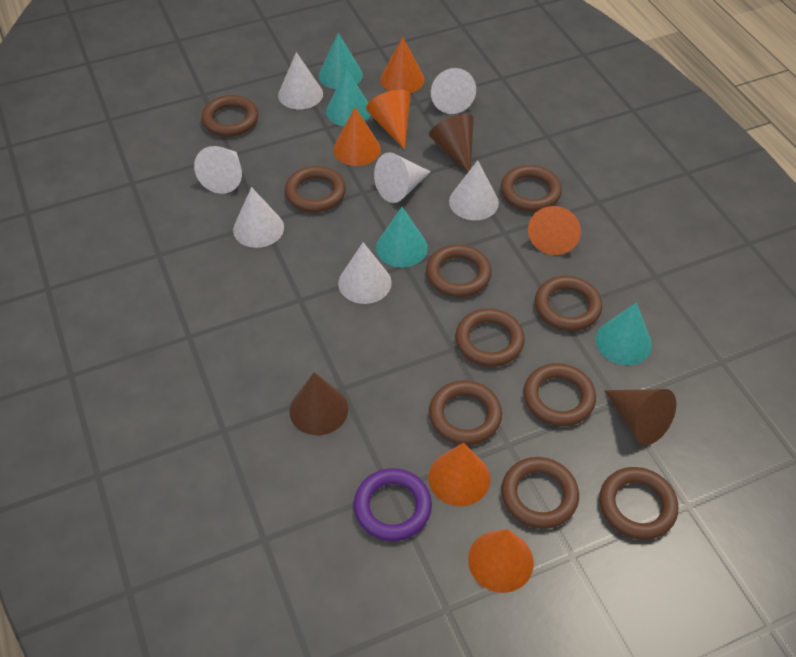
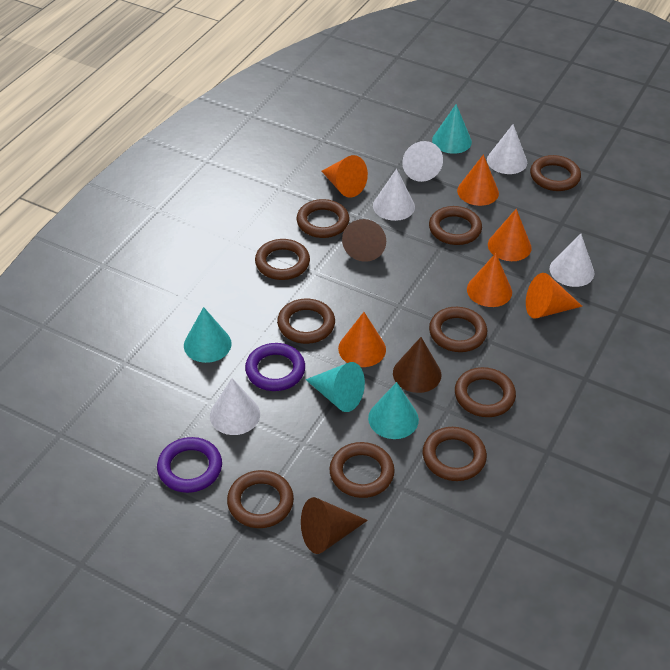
purple ring: 1 -> 2
white cone: 7 -> 5

